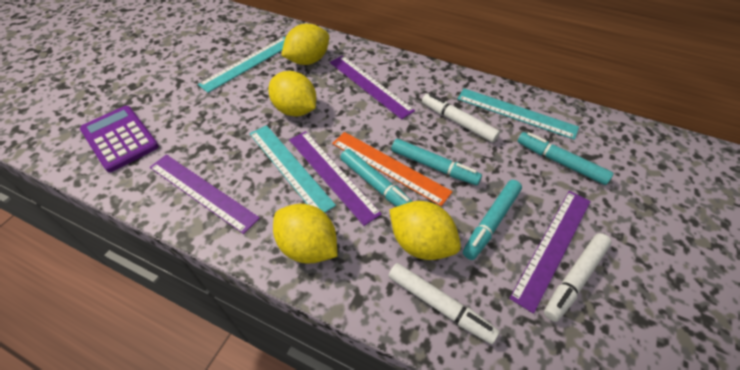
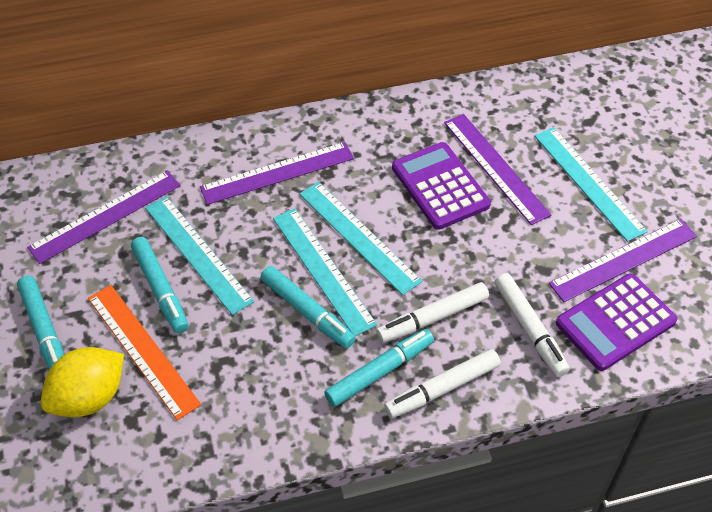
purple calculator: 1 -> 2
turquoise ruler: 3 -> 4
yellow lemon: 4 -> 1

